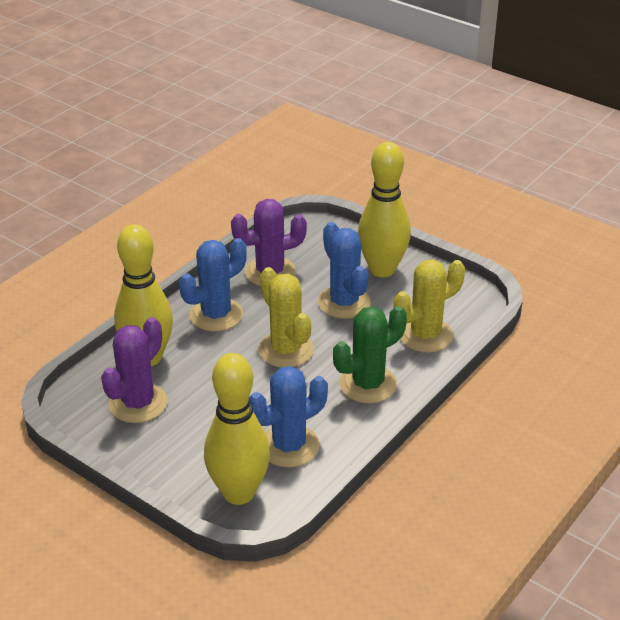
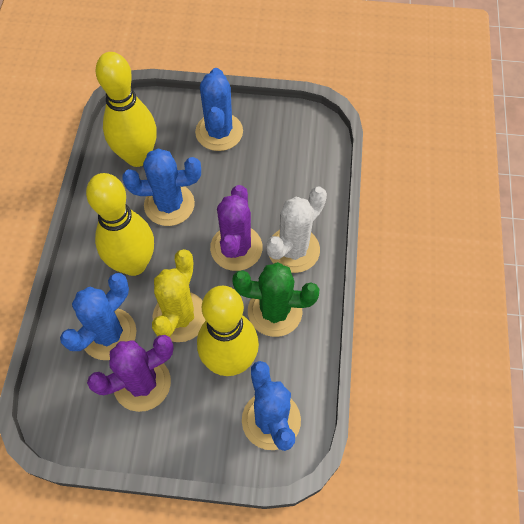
blue cactus: 3 -> 4
white cactus: 0 -> 1
yellow cactus: 2 -> 1

